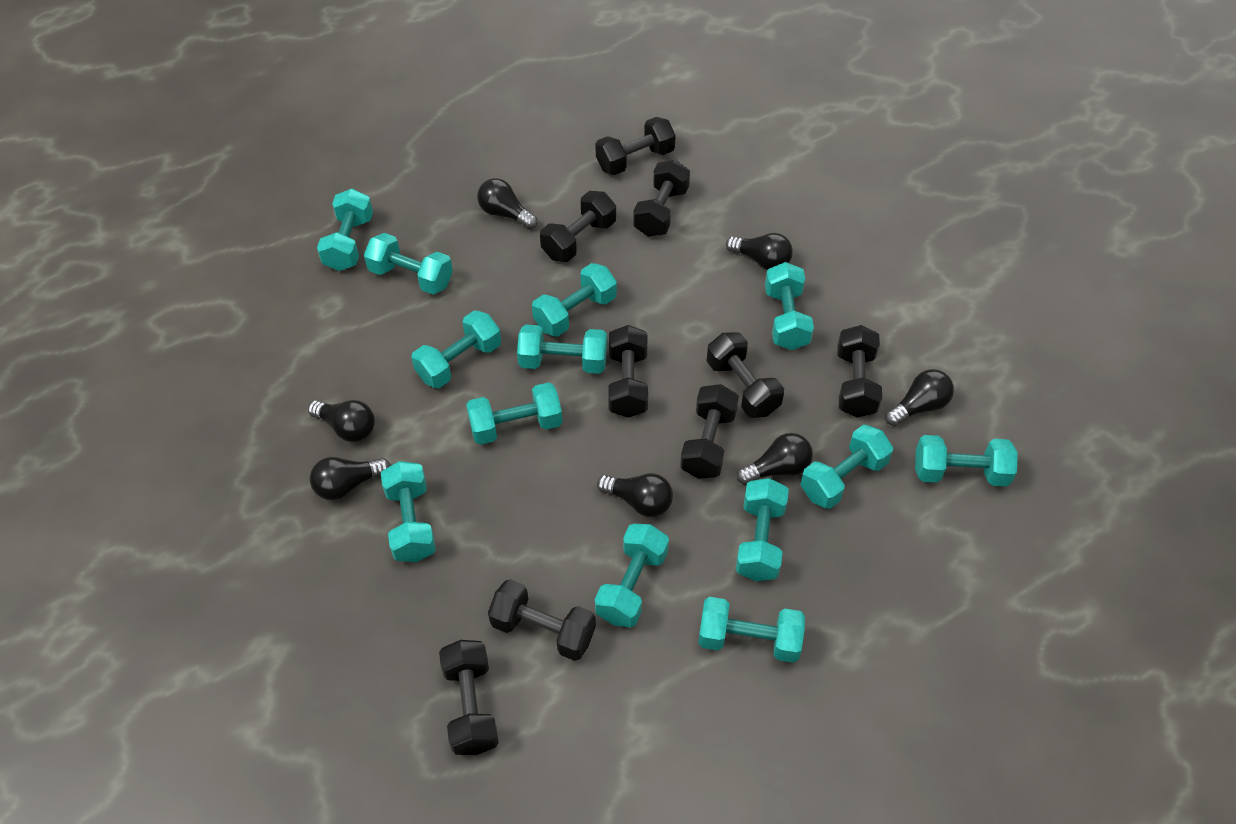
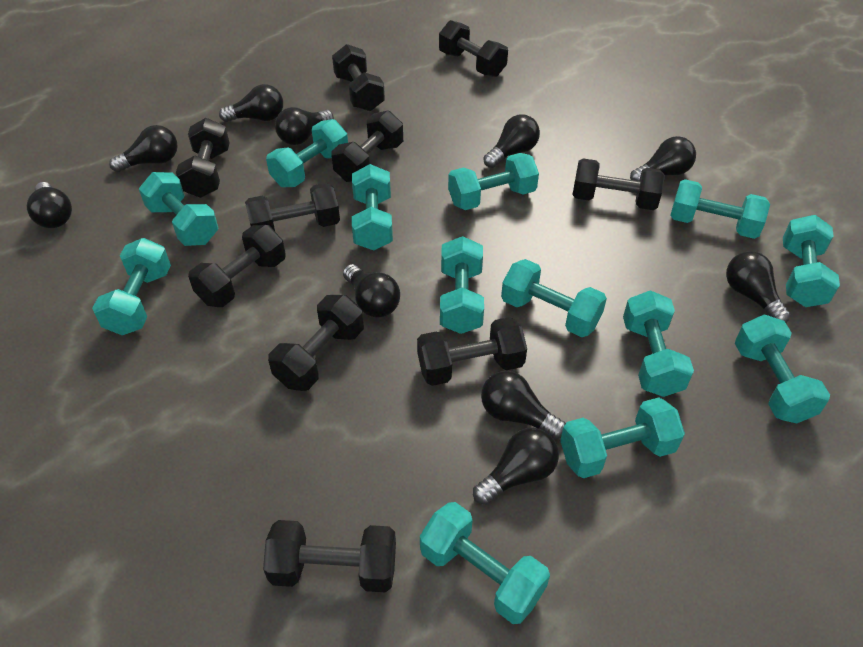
black dumbbell: 9 -> 10
black light bulb: 7 -> 10

